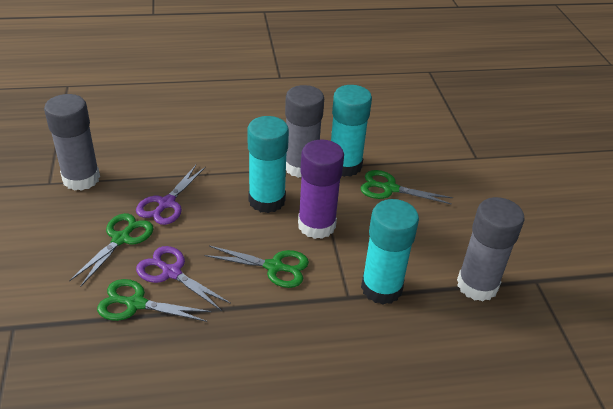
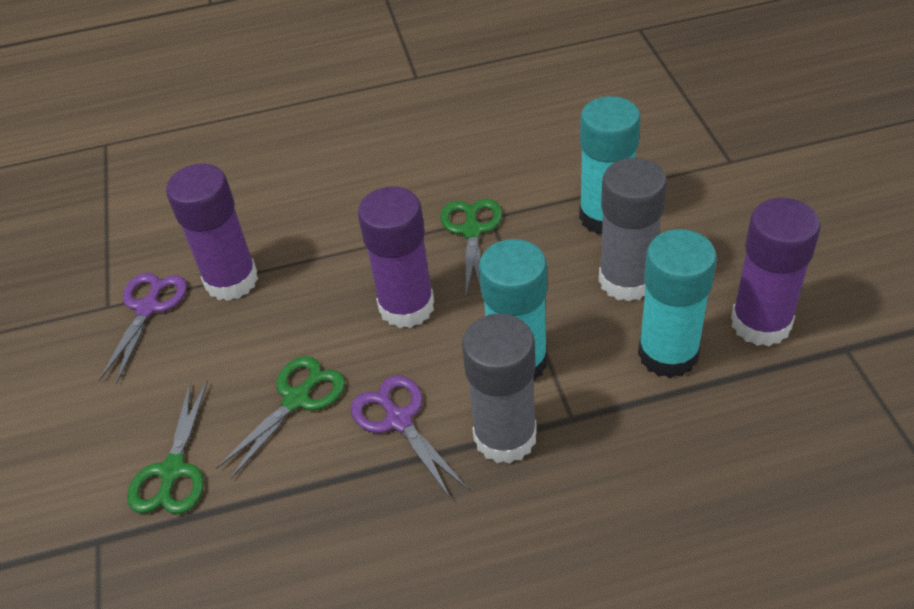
green scissors: 4 -> 3
grey glue stick: 3 -> 2
purple glue stick: 1 -> 3

